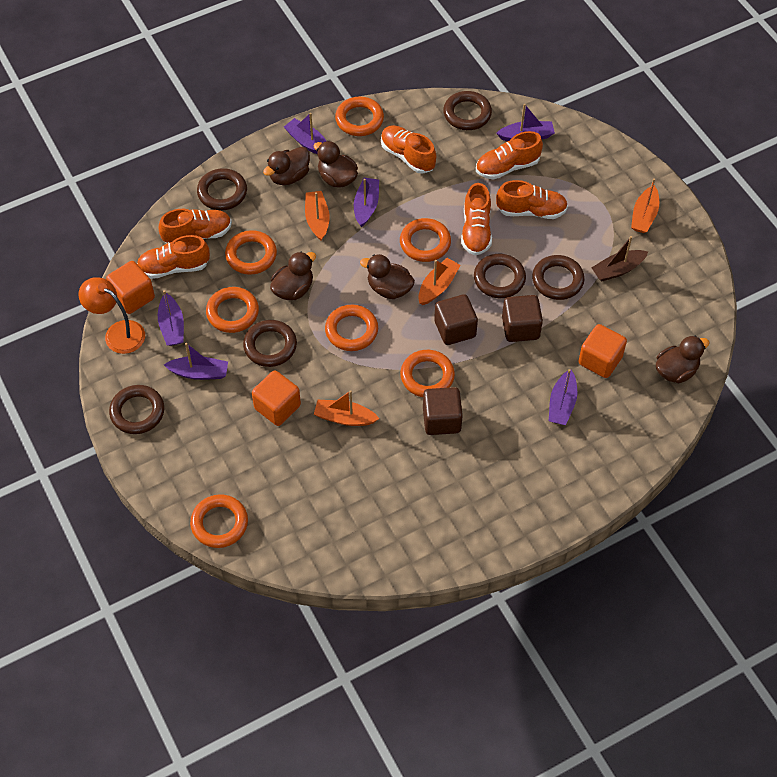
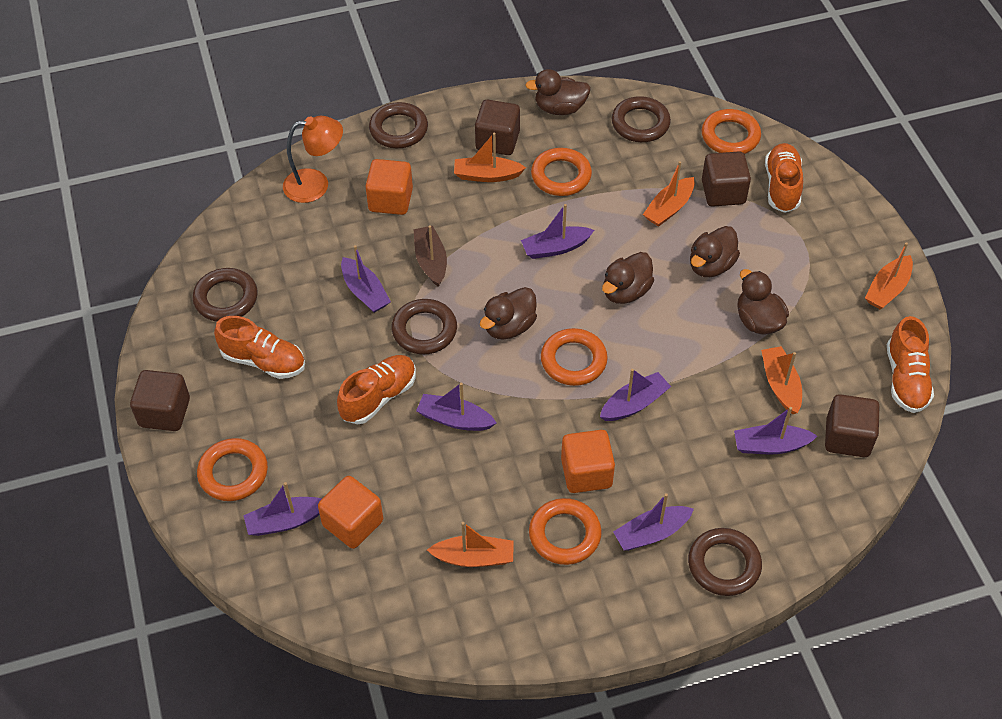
brown cube: 3 -> 4
brown ring: 6 -> 5
orange boat: 4 -> 5
orange ring: 7 -> 5
orange shoe: 6 -> 4
purple boat: 6 -> 7

